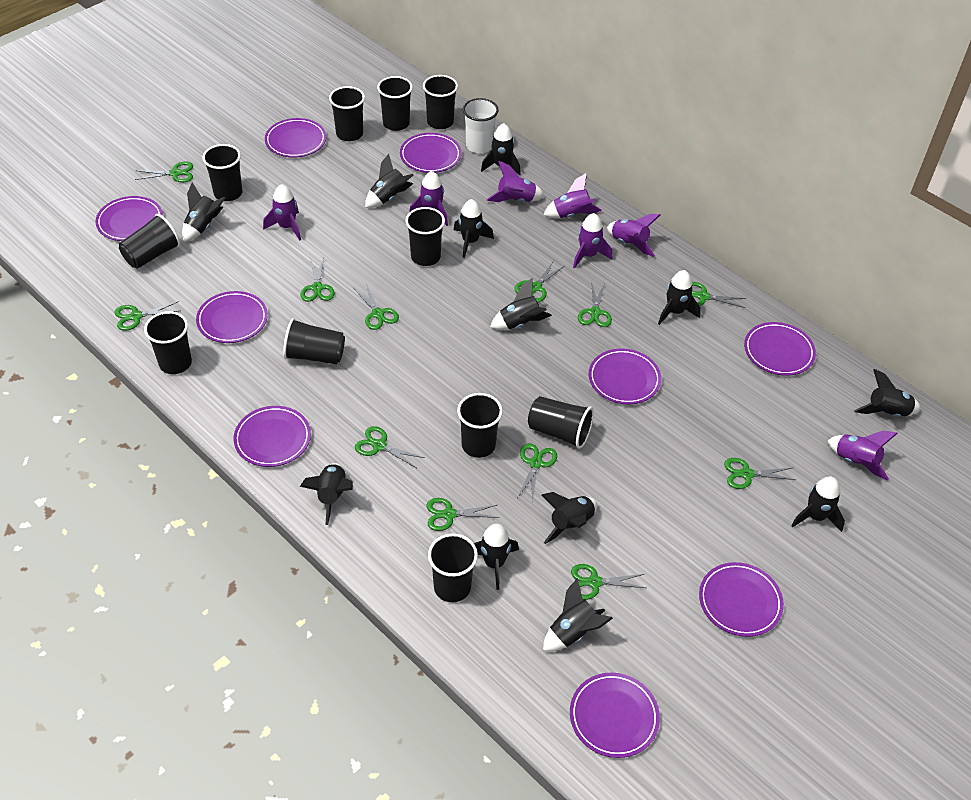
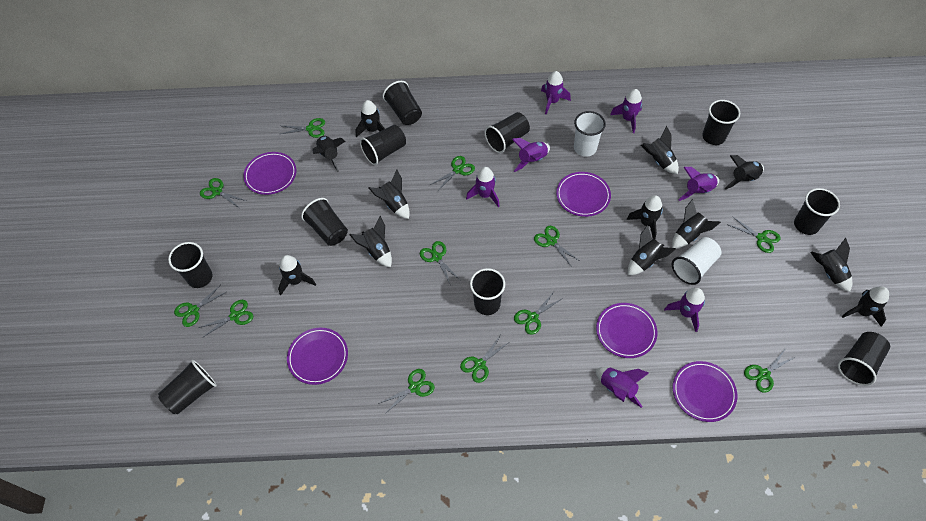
black cup: 11 -> 10
purple plate: 9 -> 5
white cup: 1 -> 2

